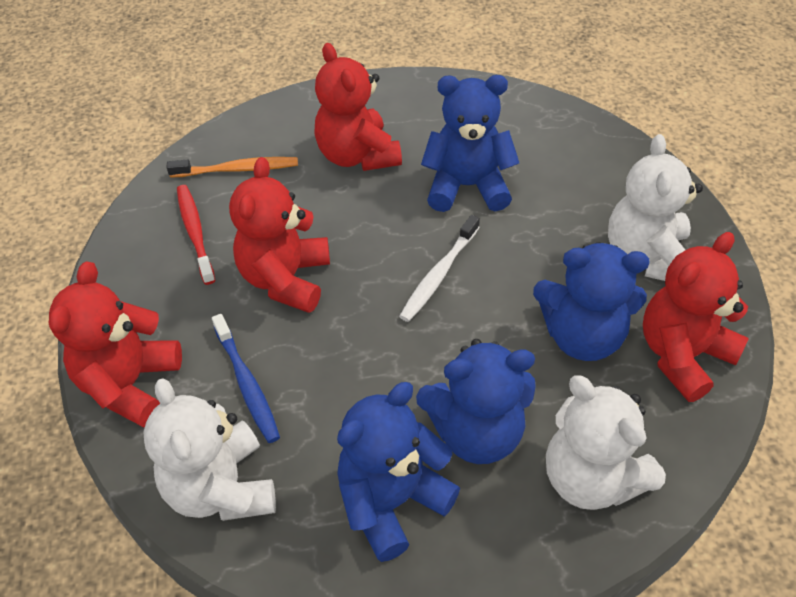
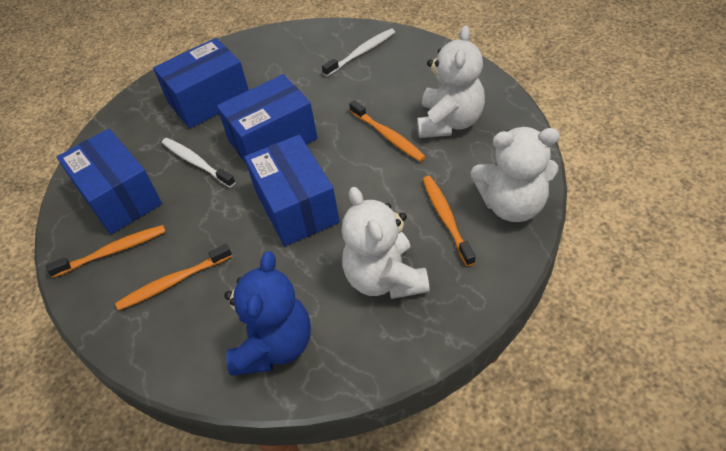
blue box: 0 -> 4
blue teddy bear: 4 -> 1
blue toothbrush: 1 -> 0
orange toothbrush: 1 -> 4
red teddy bear: 4 -> 0
red toothbrush: 1 -> 0
white toothbrush: 1 -> 2

